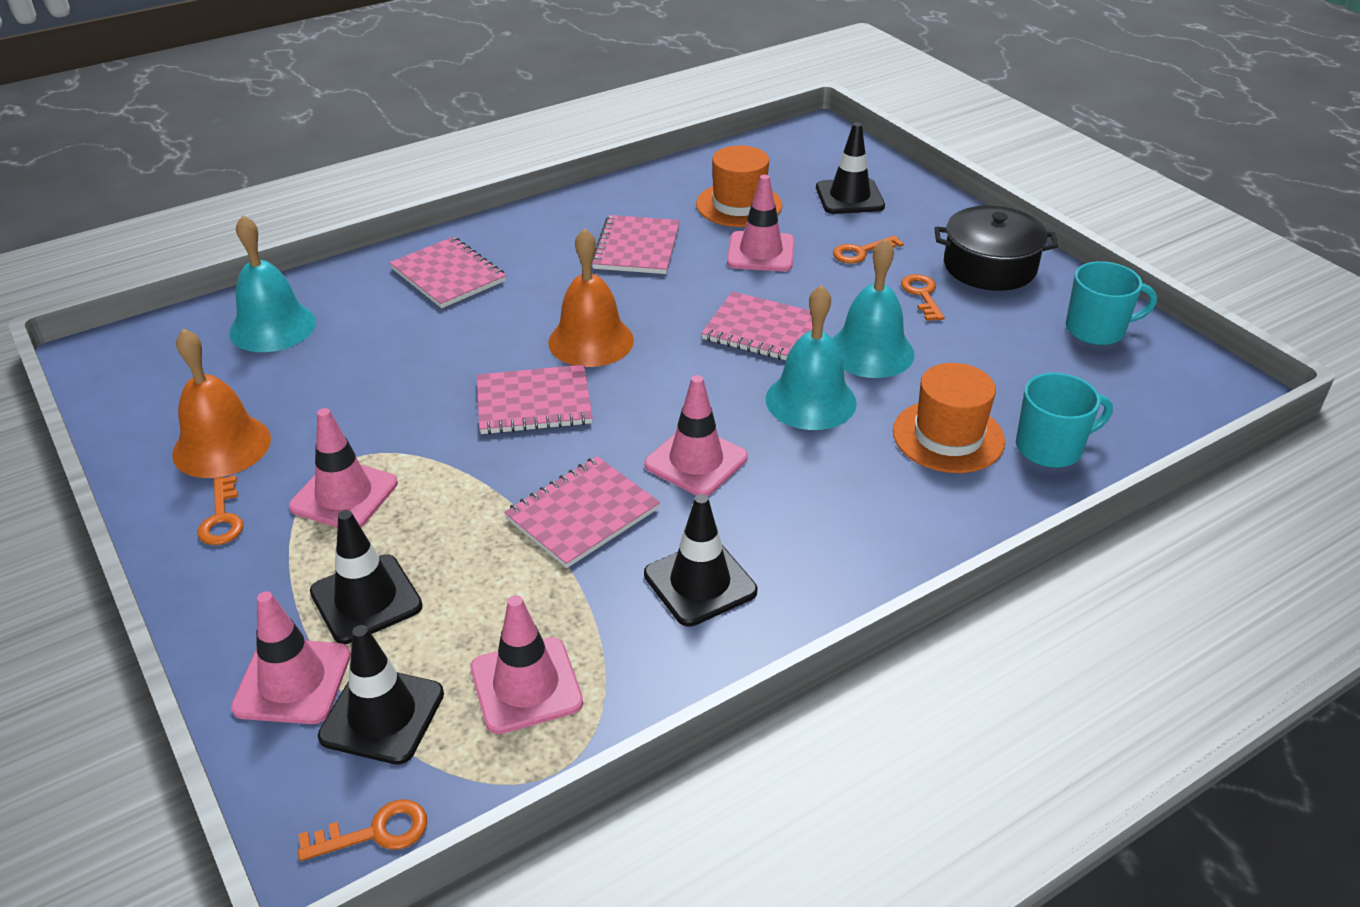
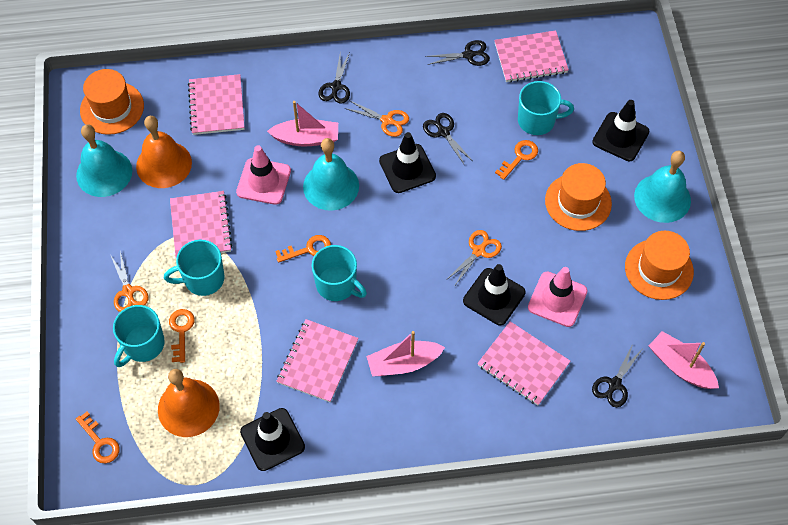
black pot: 1 -> 0
black scissors: 0 -> 4
orange hat: 2 -> 3
orange scissors: 0 -> 3
pink boat: 0 -> 3
pink traffic cone: 5 -> 2
turquoise mug: 2 -> 4

